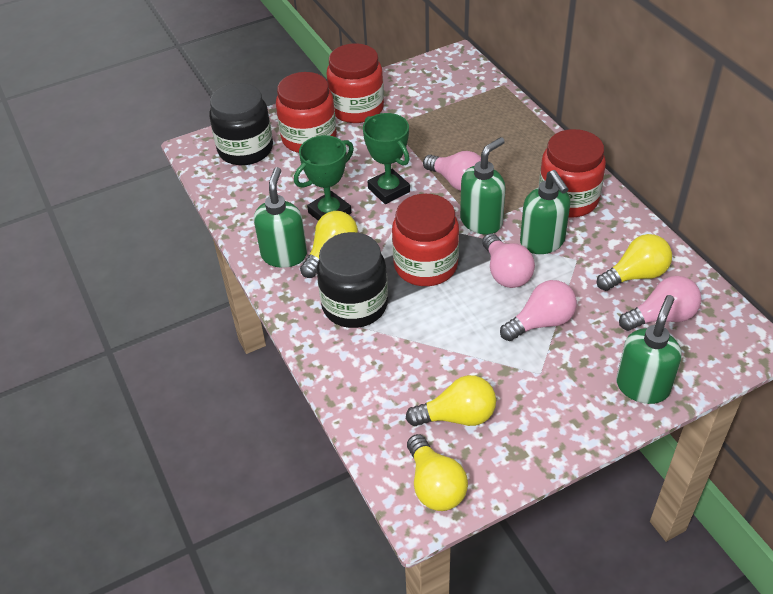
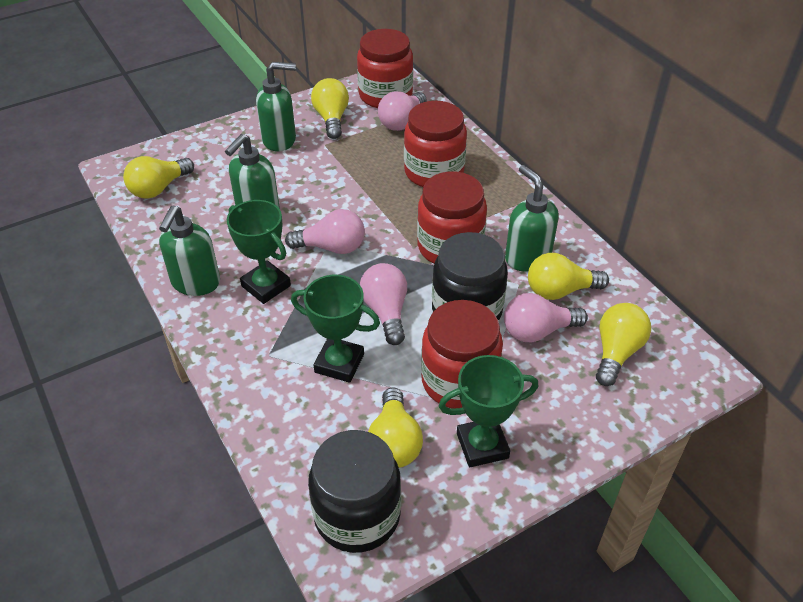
green trophy: 2 -> 3
yellow light bulb: 4 -> 5

